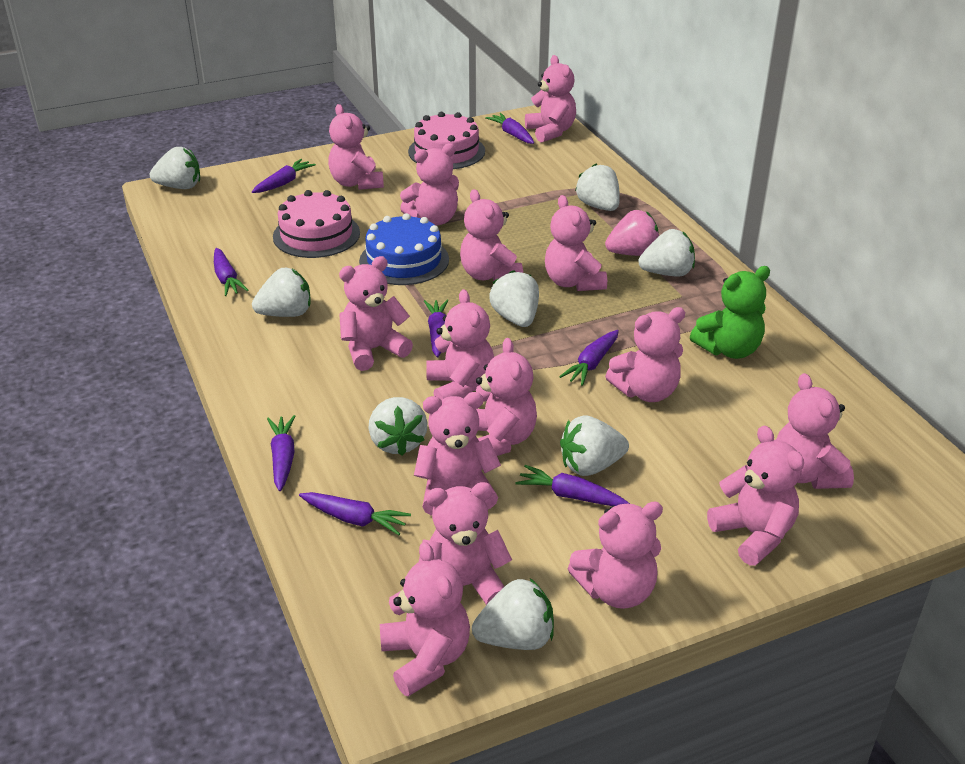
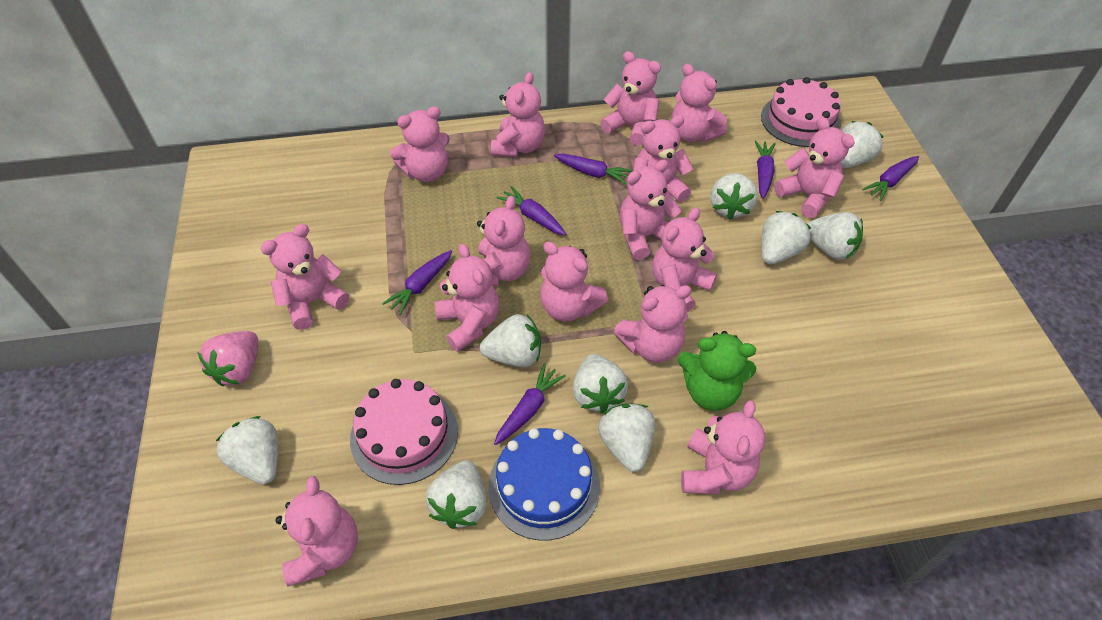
purple carrot: 8 -> 6
white strawberry: 8 -> 9

